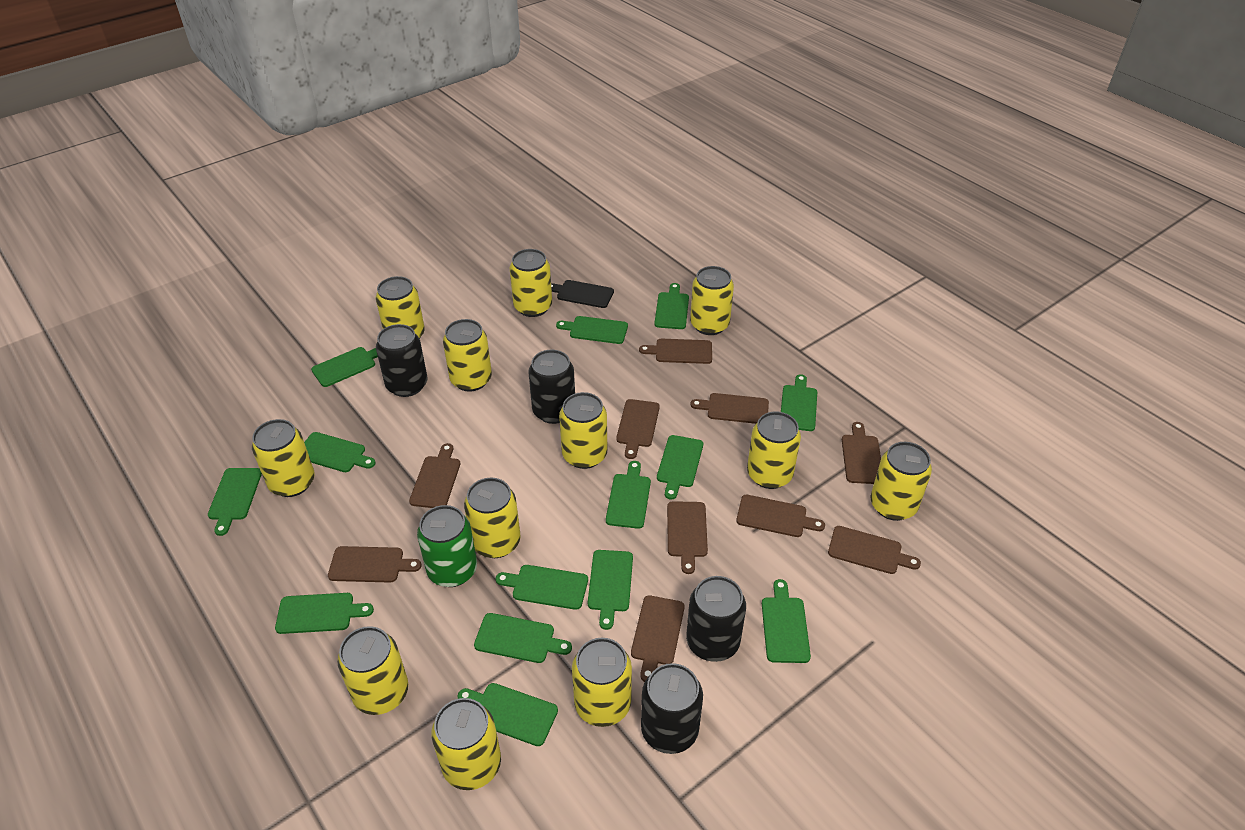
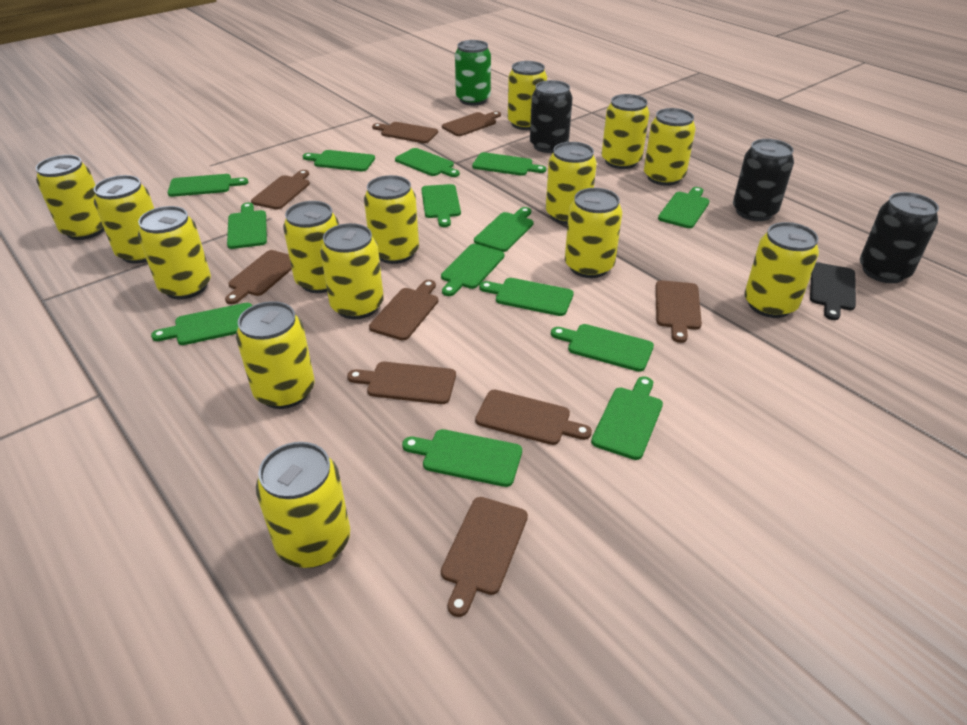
black can: 4 -> 3
brown cutting board: 10 -> 9
yellow can: 12 -> 14

